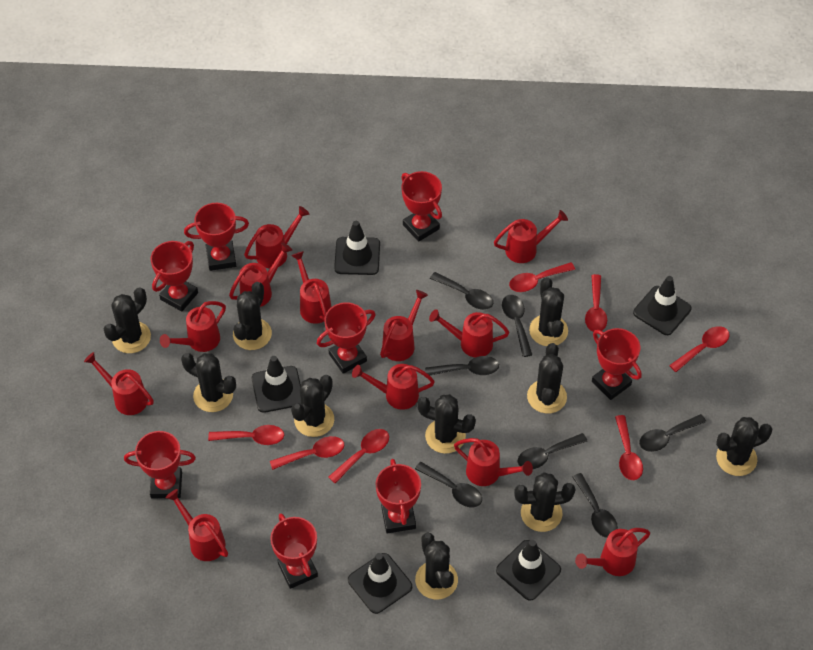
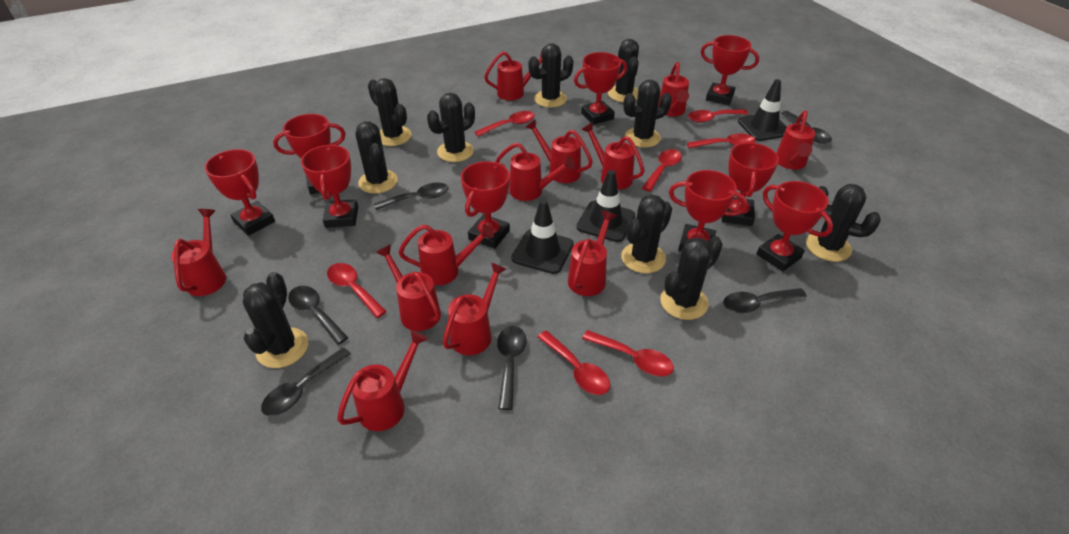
black spoon: 7 -> 6
black traffic cone: 5 -> 3
red trophy: 8 -> 9

